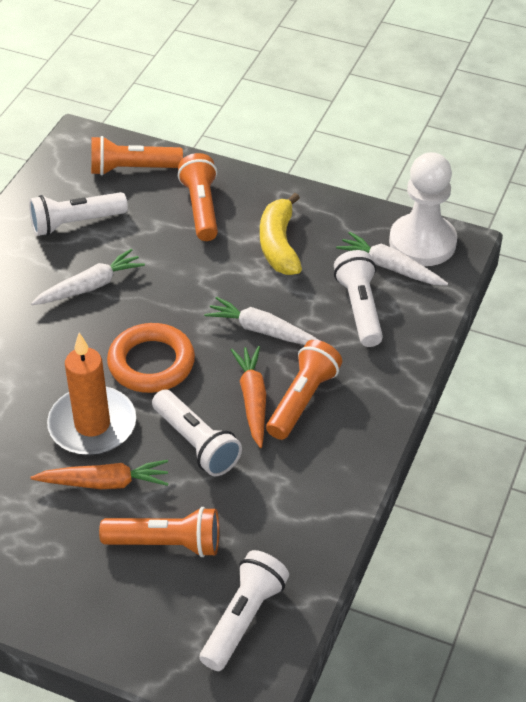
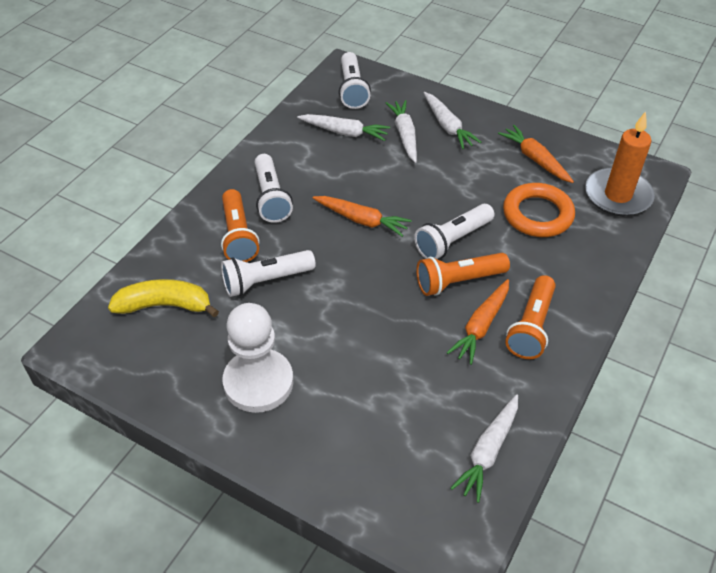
orange carrot: 2 -> 3
orange flashlight: 4 -> 3
white carrot: 3 -> 4

